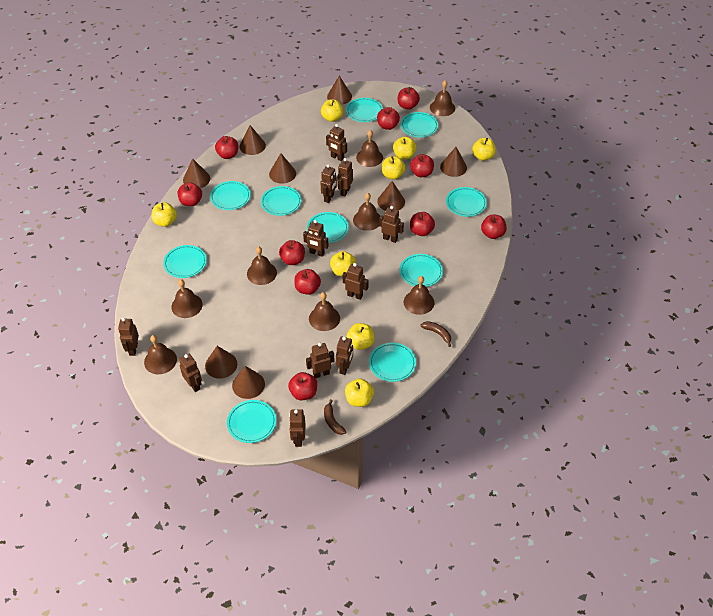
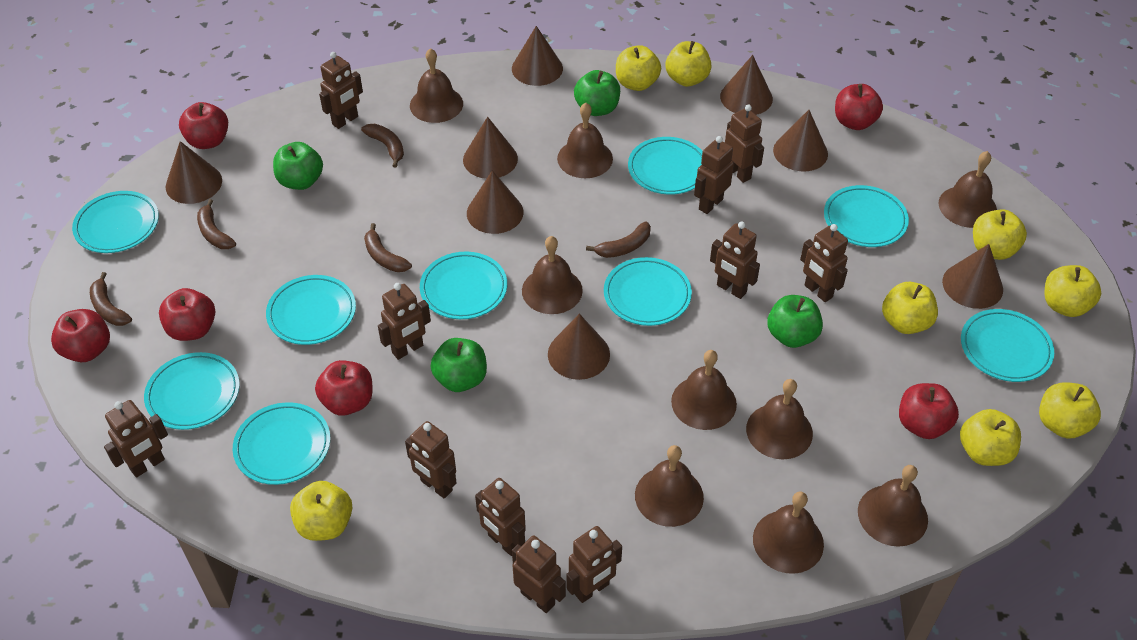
brown banana: 2 -> 5
brown bell: 8 -> 9
green apple: 0 -> 4
red apple: 10 -> 6
turquoise plate: 10 -> 9

